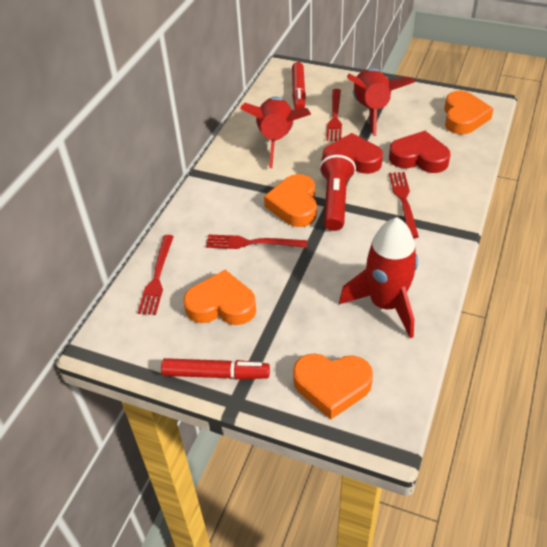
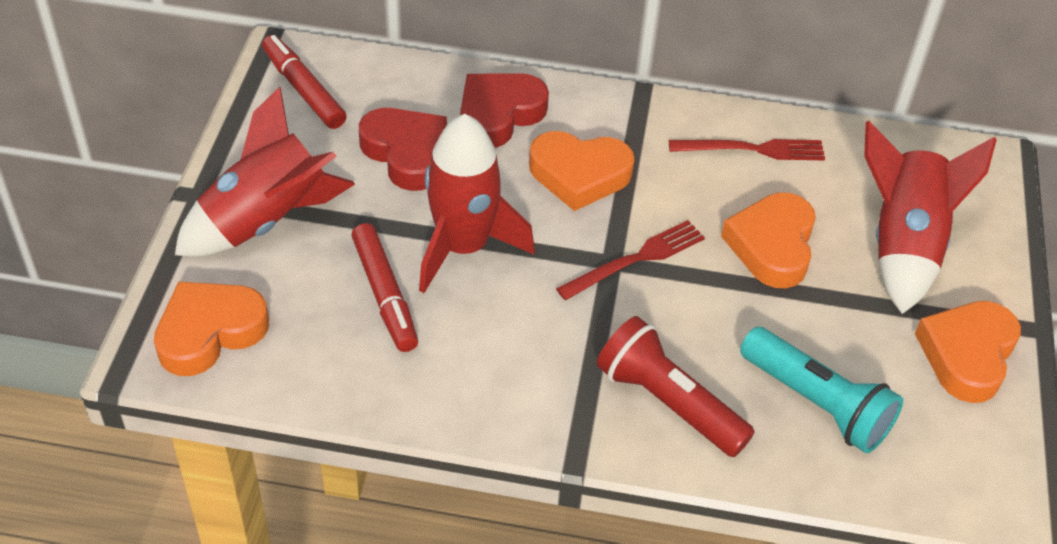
red fork: 4 -> 2
turquoise flashlight: 0 -> 1

